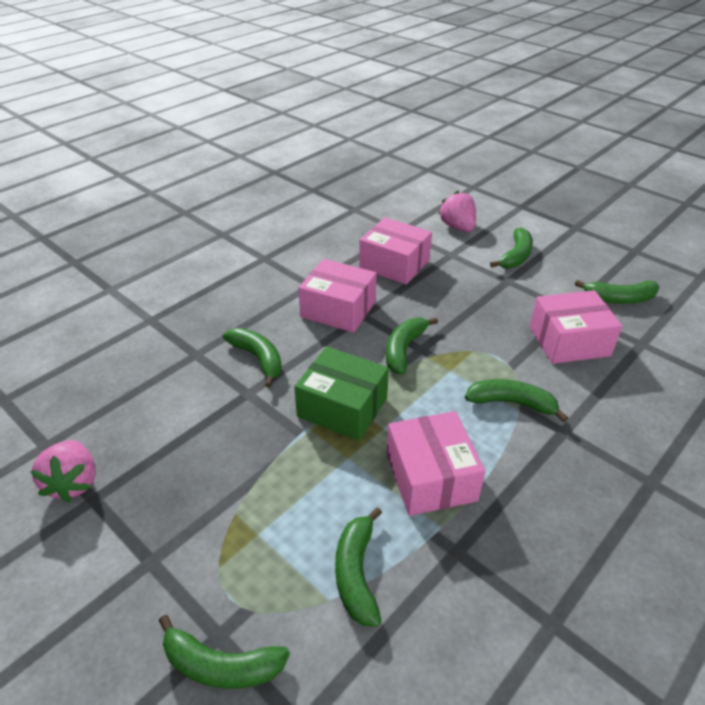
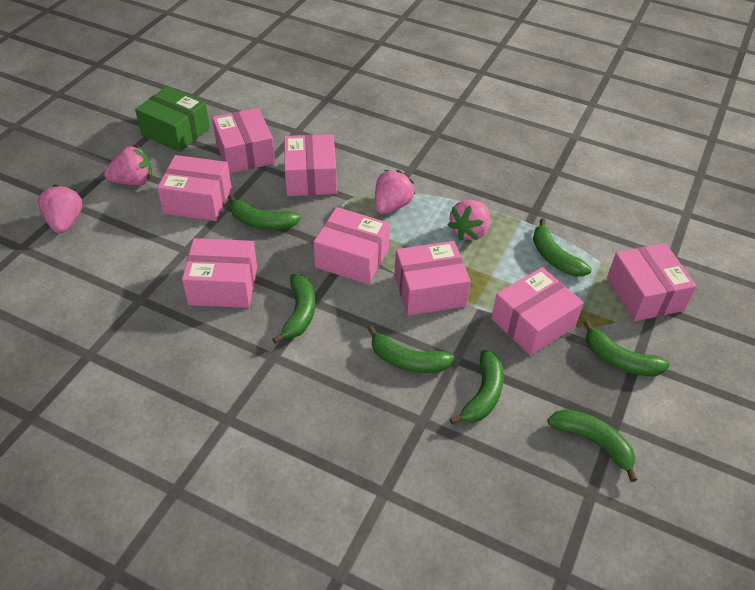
pink box: 4 -> 8
pink strawberry: 2 -> 4

